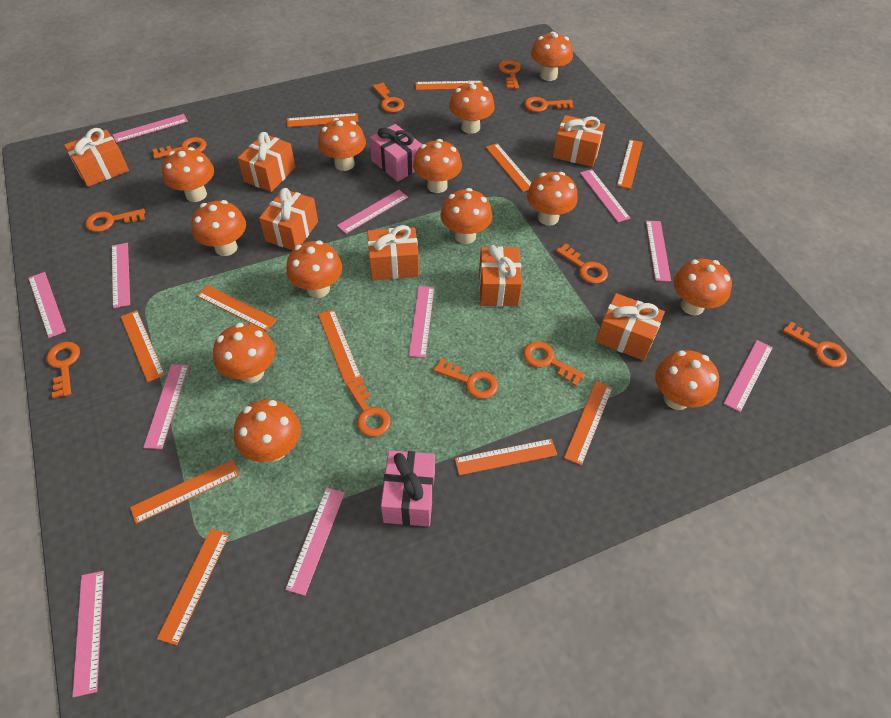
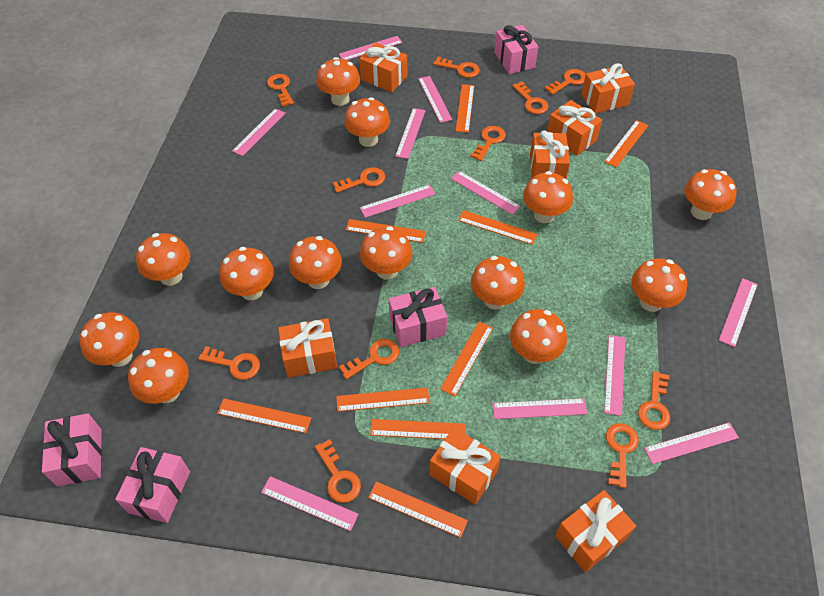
orange ruler: 11 -> 9
pink gift: 2 -> 4

